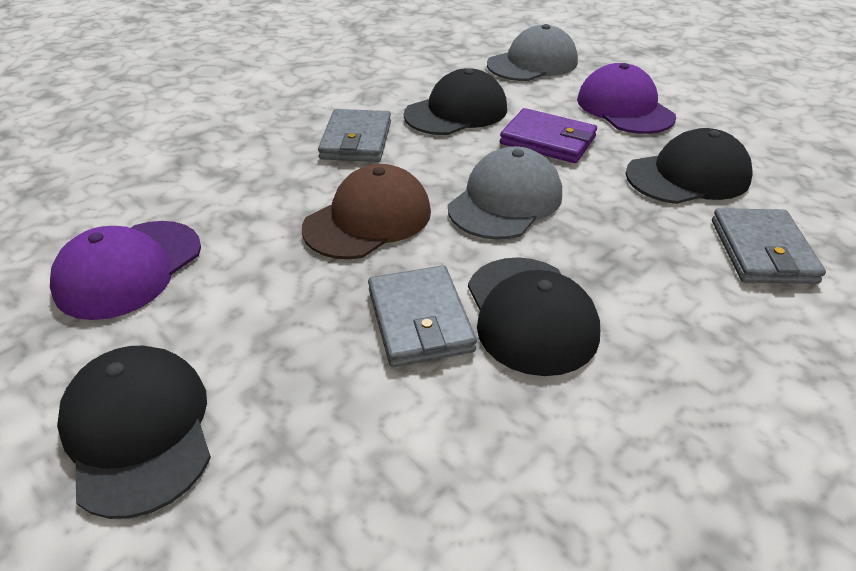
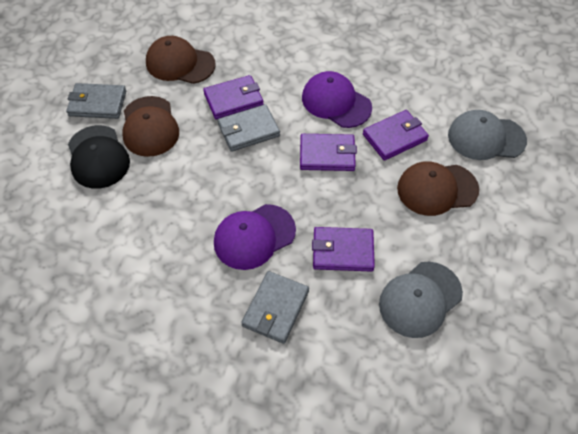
black cap: 4 -> 1
brown cap: 1 -> 3
purple wallet: 1 -> 4

